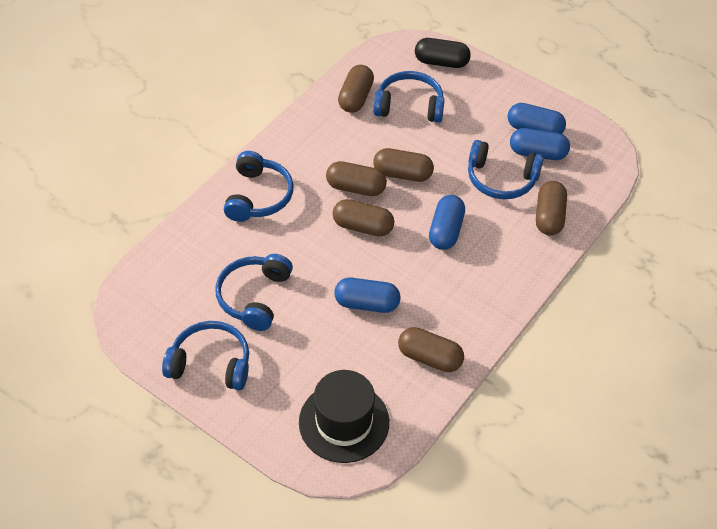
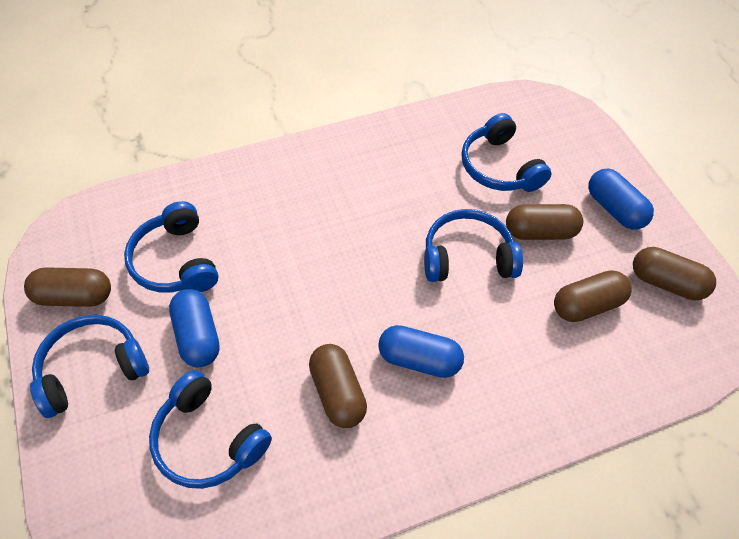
black capsule: 1 -> 0
black hat: 1 -> 0
blue capsule: 4 -> 3
brown capsule: 6 -> 5

